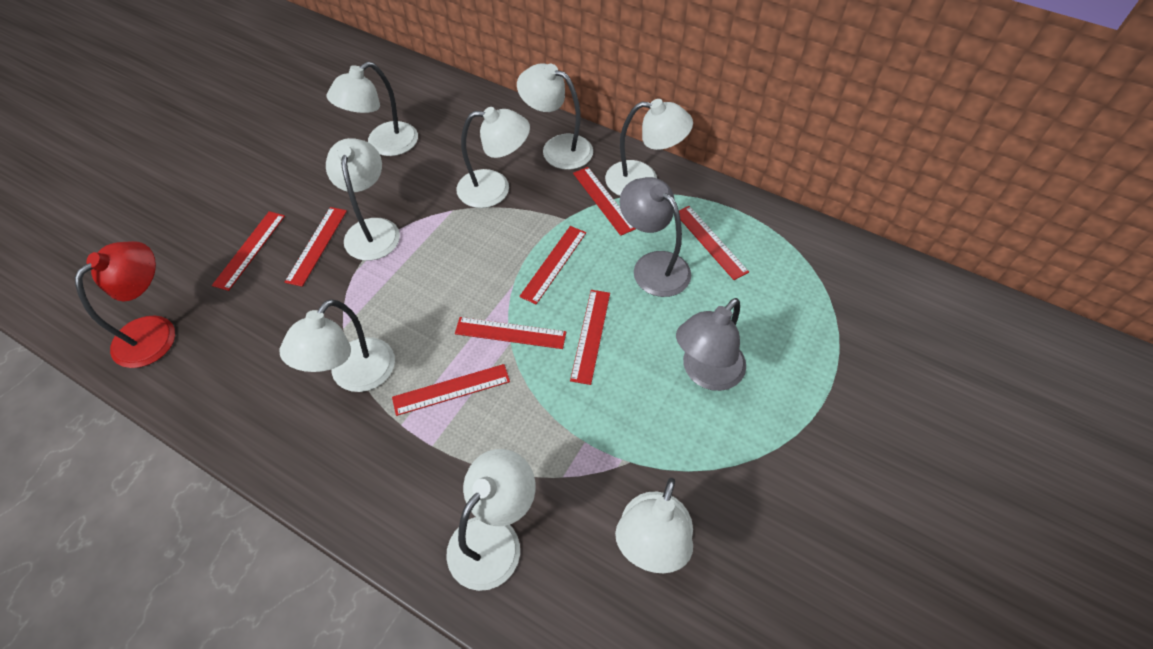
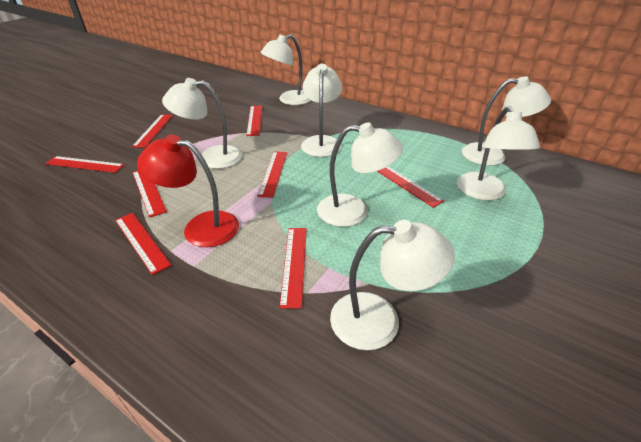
grey lamp: 2 -> 0
white lamp: 8 -> 7

